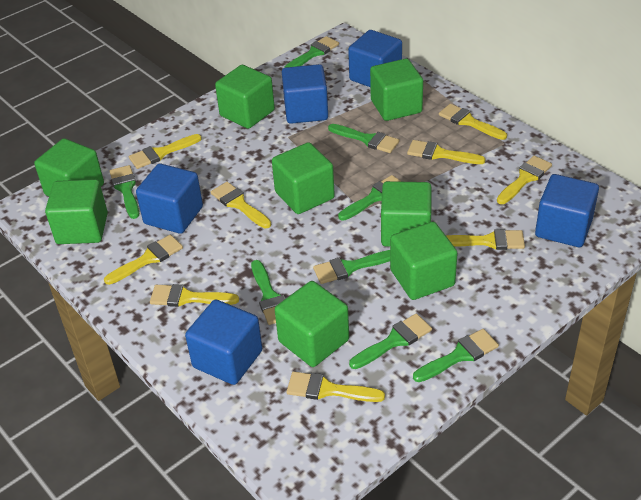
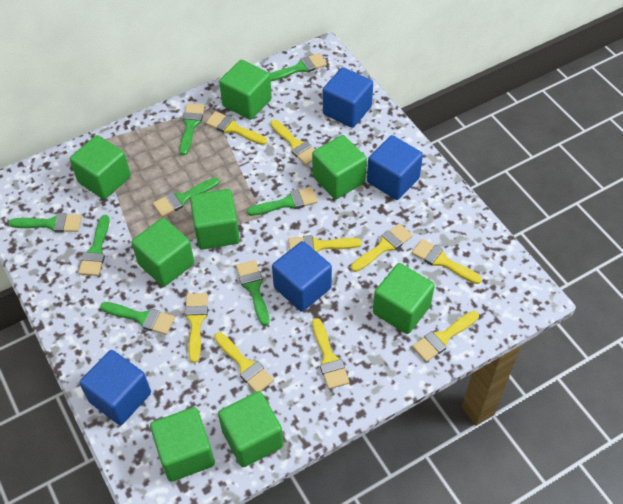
blue cube: 5 -> 4

